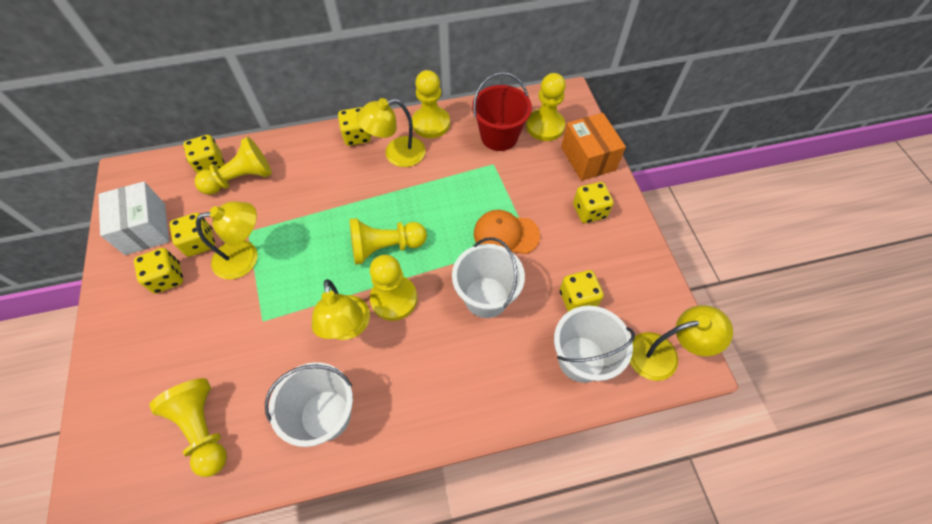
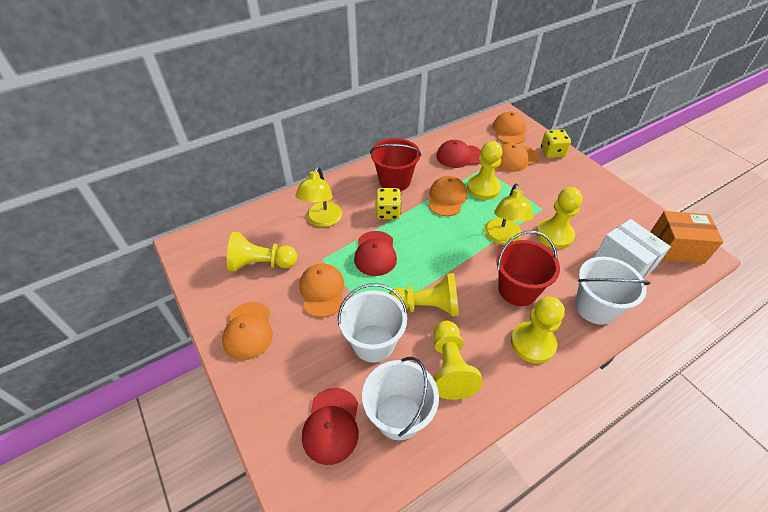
orange cap: 1 -> 5
red bucket: 1 -> 2
red cap: 0 -> 3
yellow dice: 6 -> 2
yellow lamp: 4 -> 2

